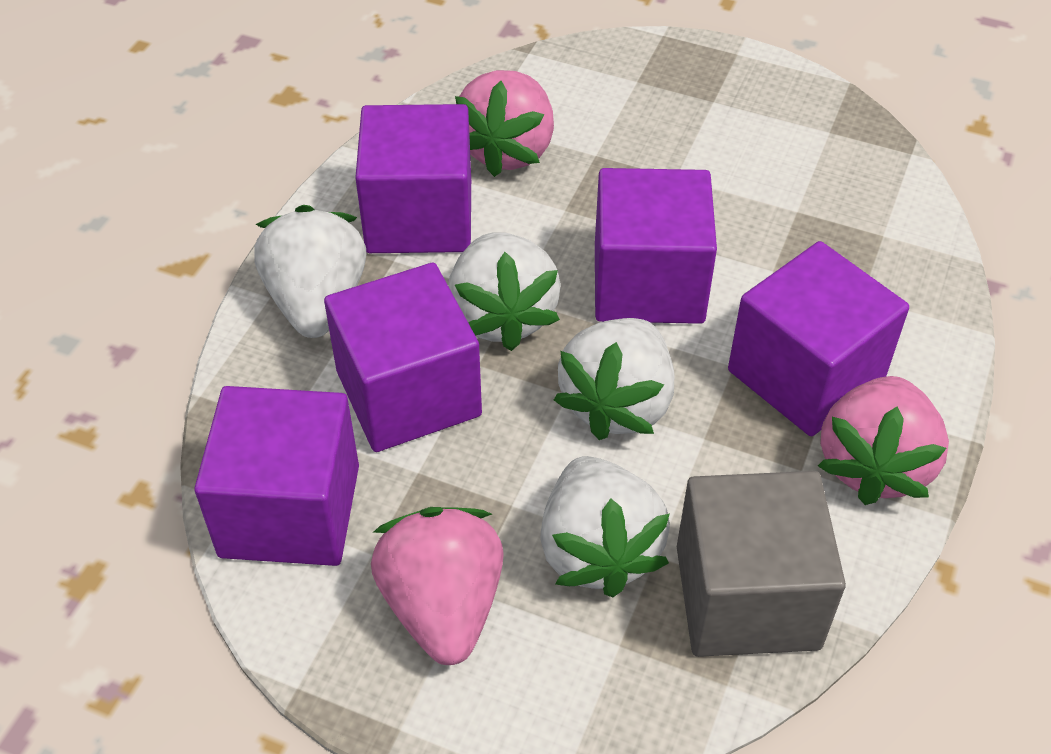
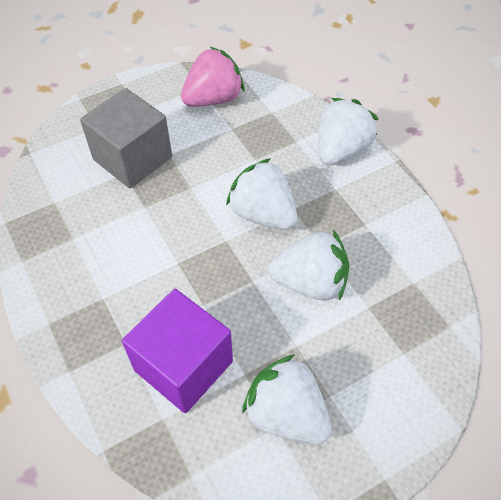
pink strawberry: 3 -> 1
purple cube: 5 -> 1

